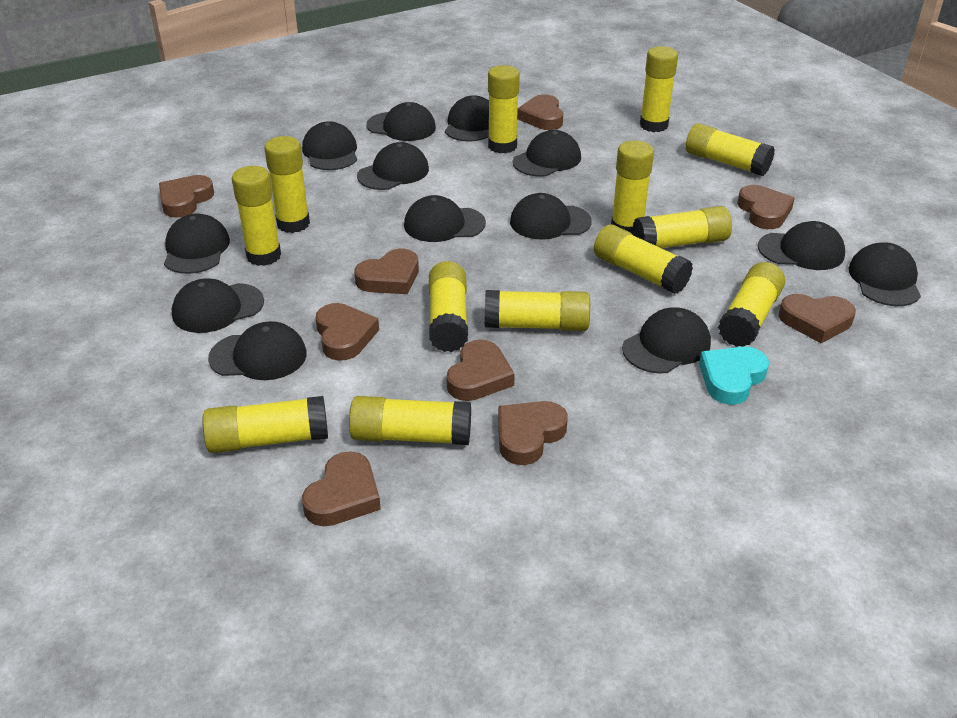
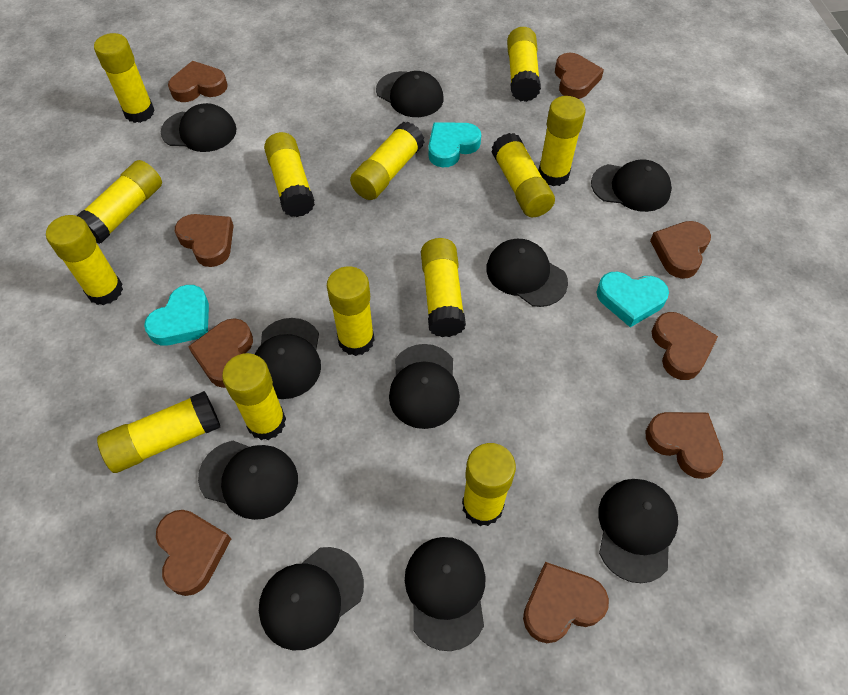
black cap: 13 -> 10
turquoise heart: 1 -> 3

